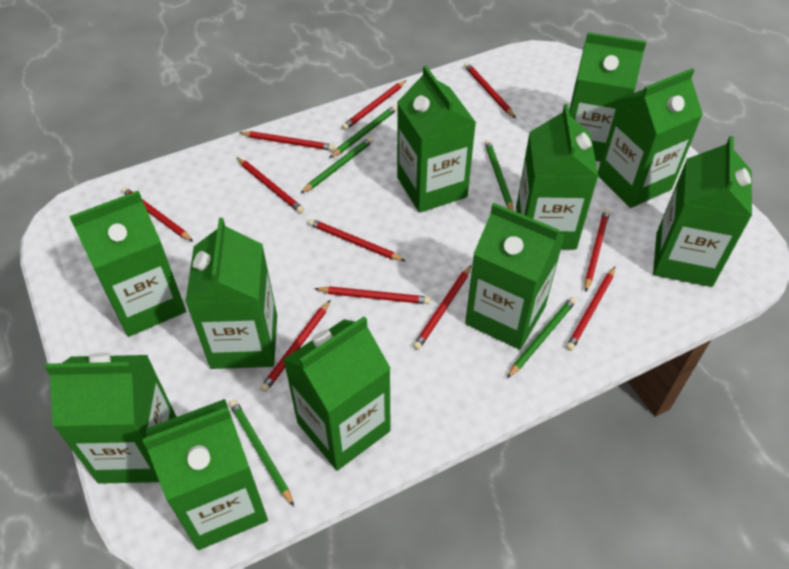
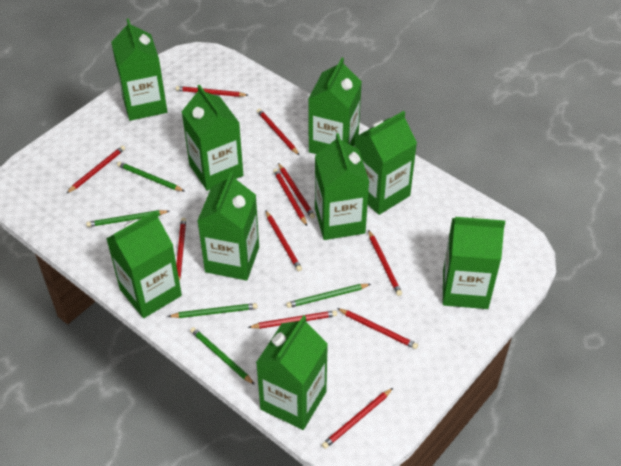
green carton: 11 -> 9

